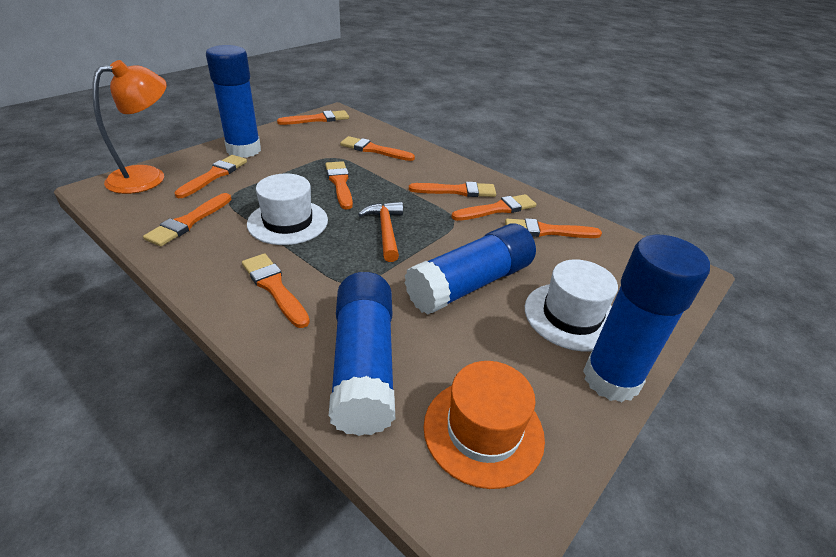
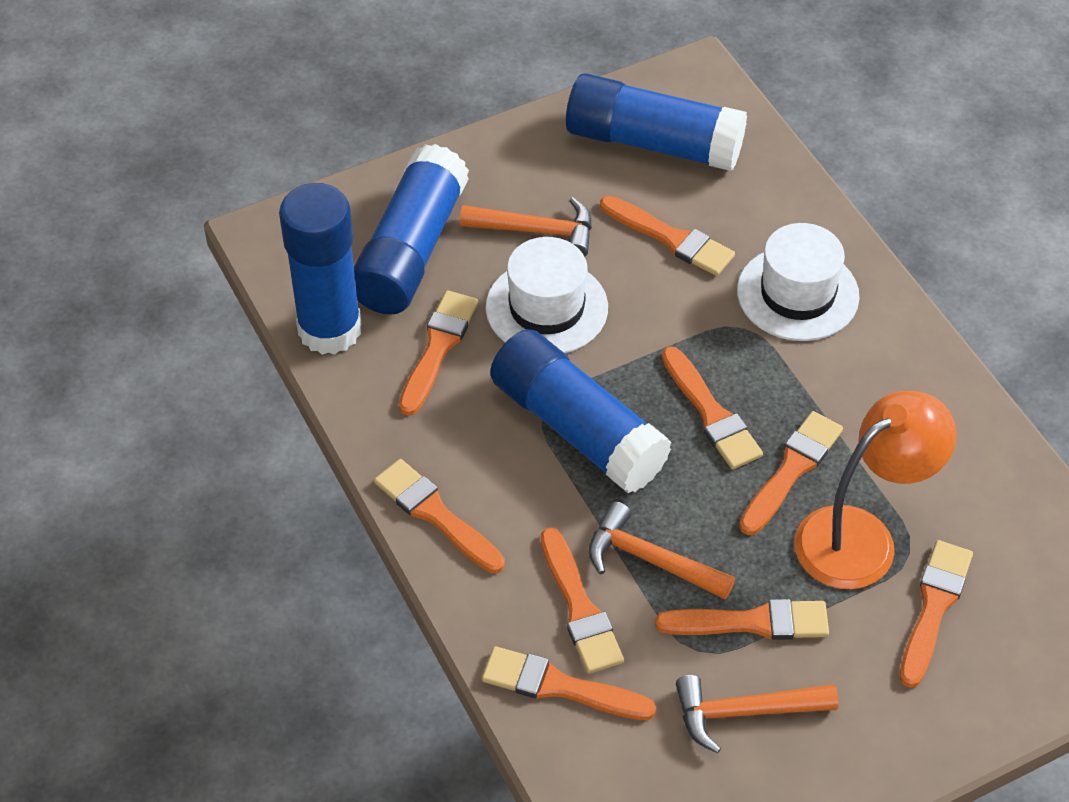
orange hammer: 1 -> 3
orange hat: 1 -> 0

